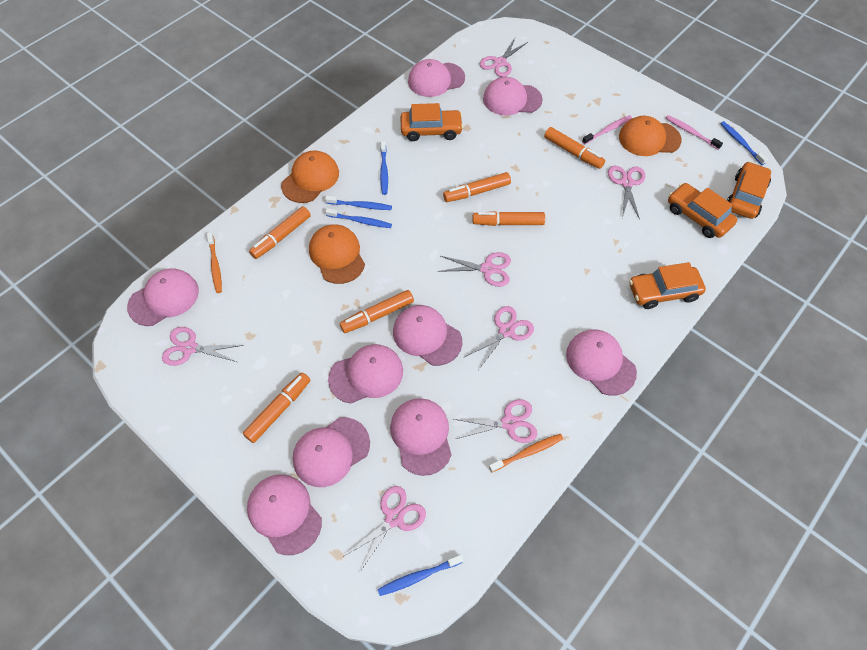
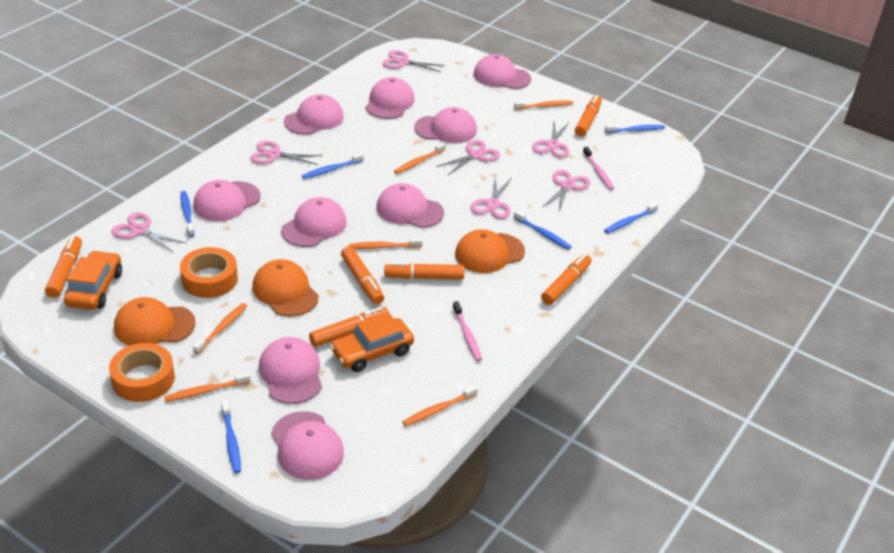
blue toothbrush: 5 -> 6
orange car: 4 -> 2
orange tape: 0 -> 2
orange toothbrush: 2 -> 6

